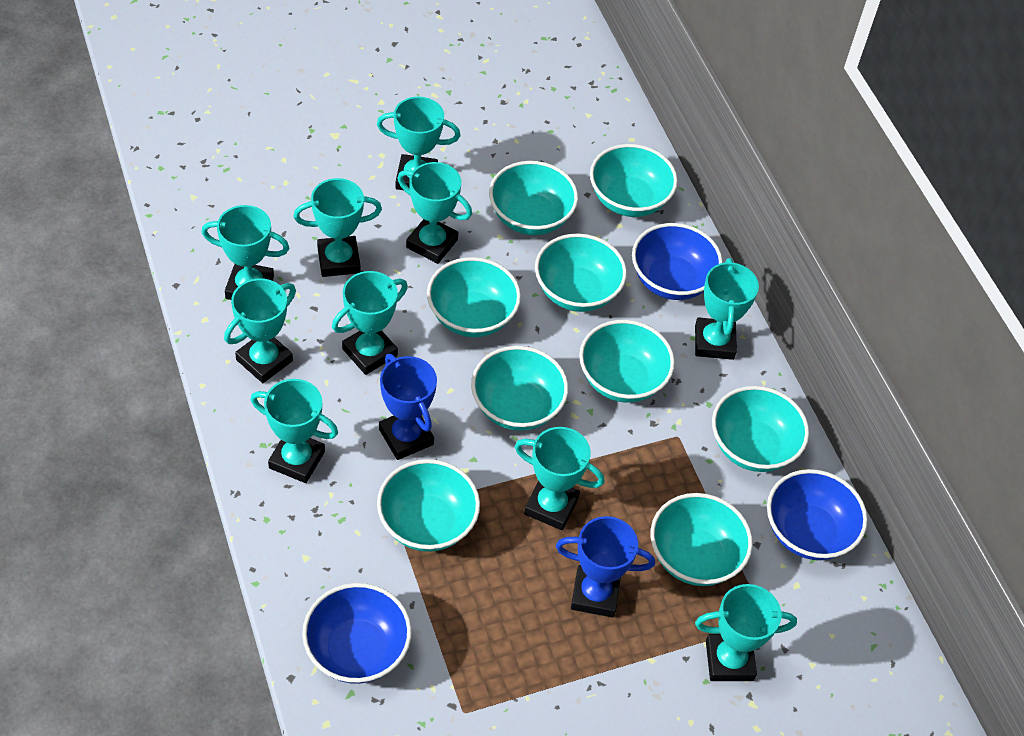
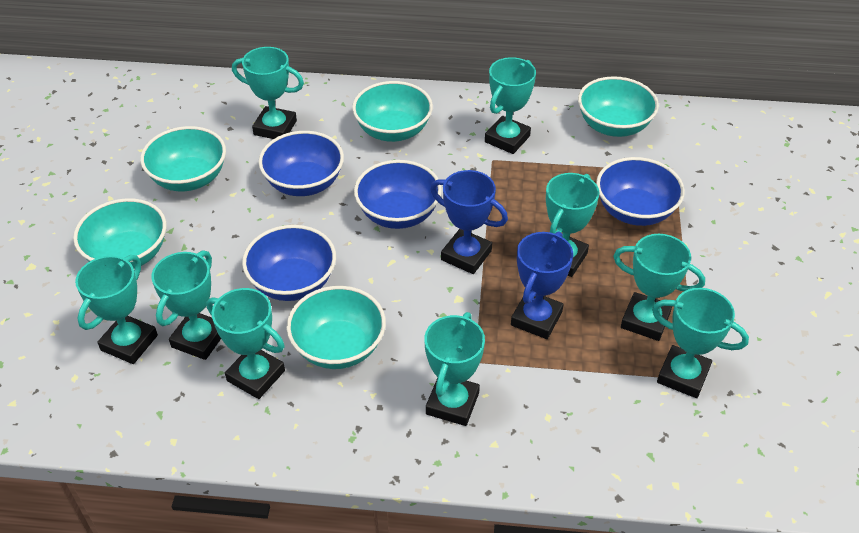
blue bowl: 3 -> 4
turquoise bowl: 9 -> 5
turquoise trophy: 10 -> 9

